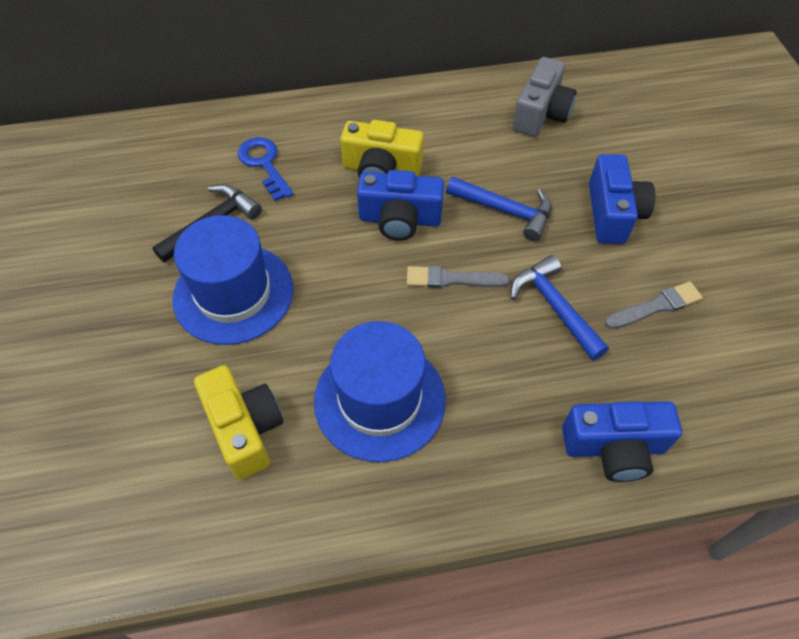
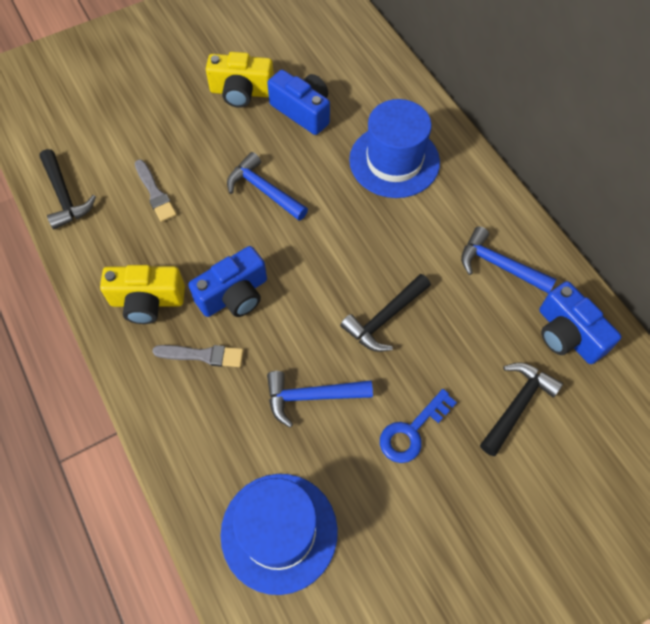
black hammer: 1 -> 3
blue hammer: 2 -> 3
grey camera: 1 -> 0

